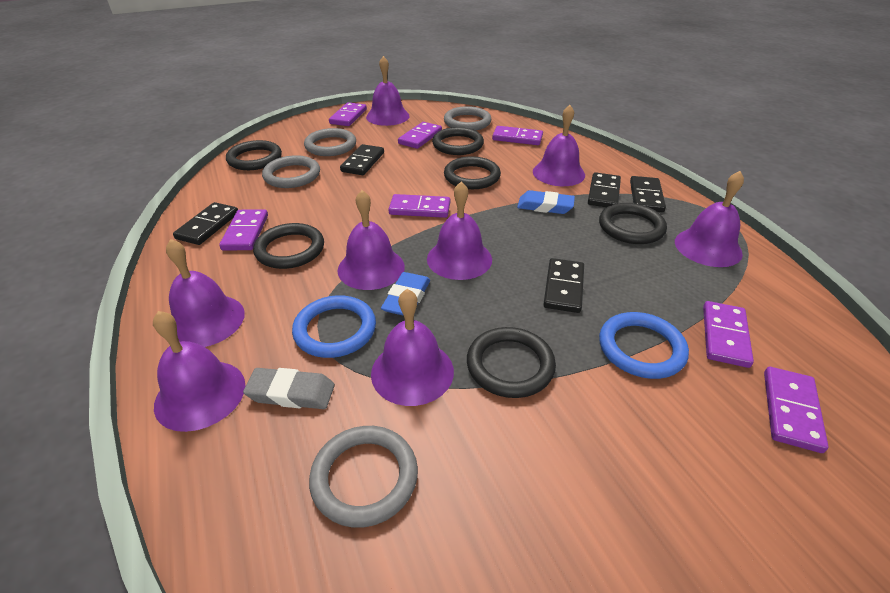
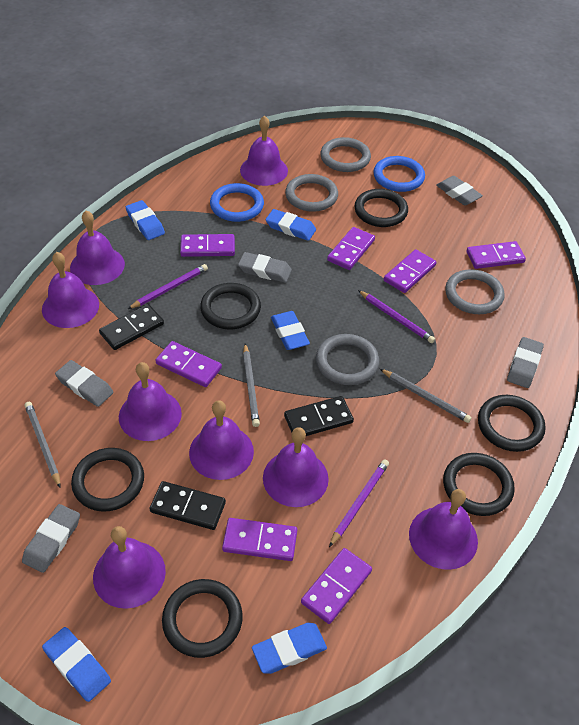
black domino: 5 -> 3
blue eraser: 2 -> 5
grey eraser: 1 -> 5
grey pencil: 0 -> 3
purple pencil: 0 -> 3

